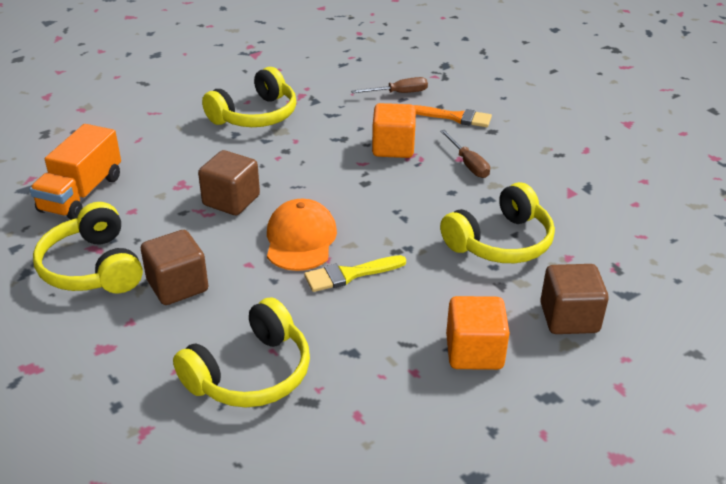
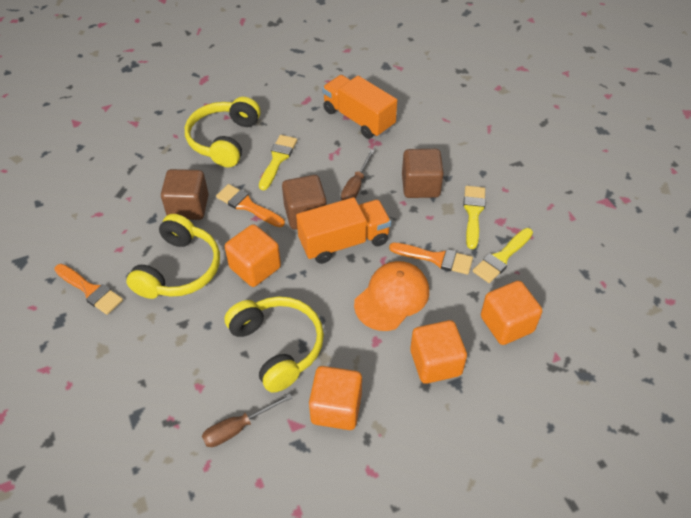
orange brush: 1 -> 3
orange cube: 2 -> 4
orange truck: 1 -> 2
yellow brush: 1 -> 3
yellow headphones: 4 -> 3

